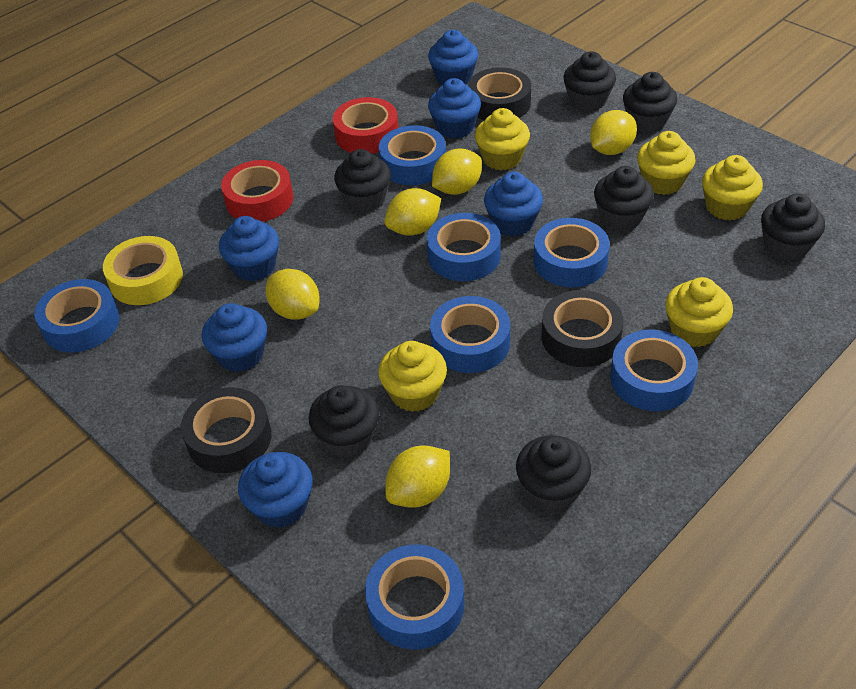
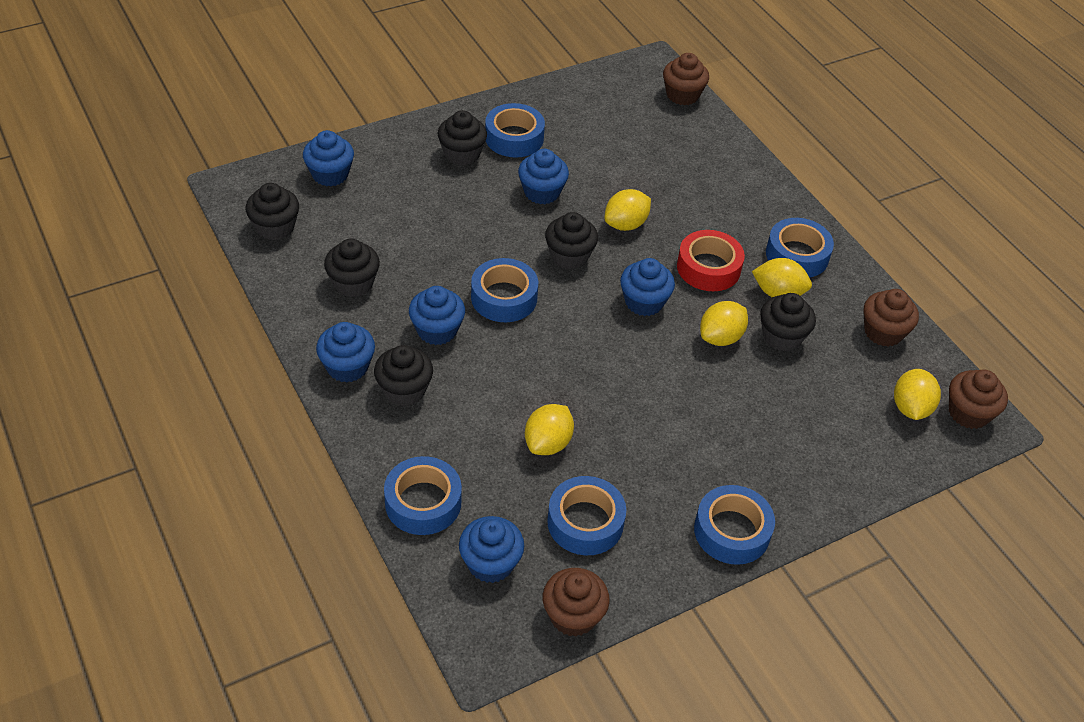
black cupcake: 7 -> 6
black tape: 3 -> 0
blue tape: 7 -> 6
brown cupcake: 0 -> 4
red tape: 2 -> 1
yellow cupcake: 5 -> 0
yellow tape: 1 -> 0

